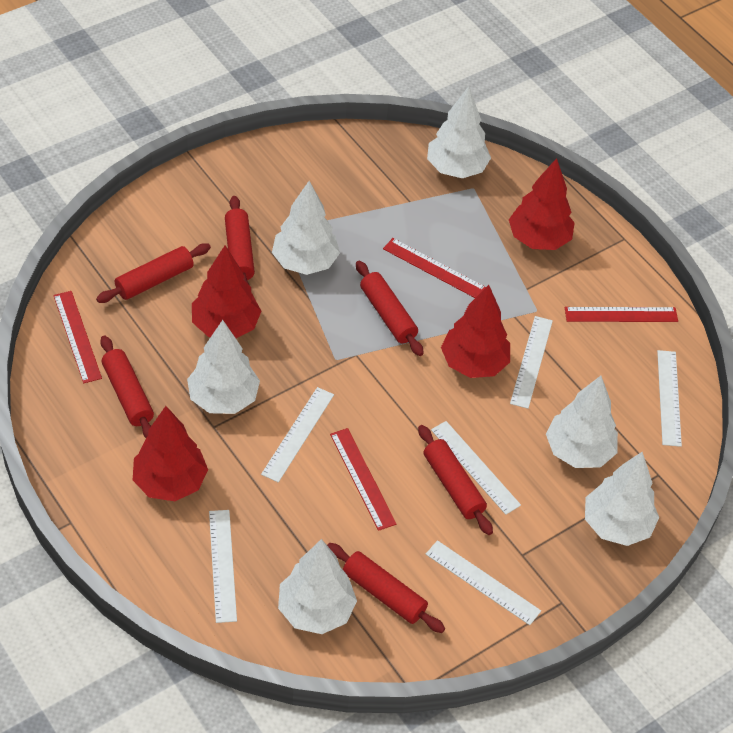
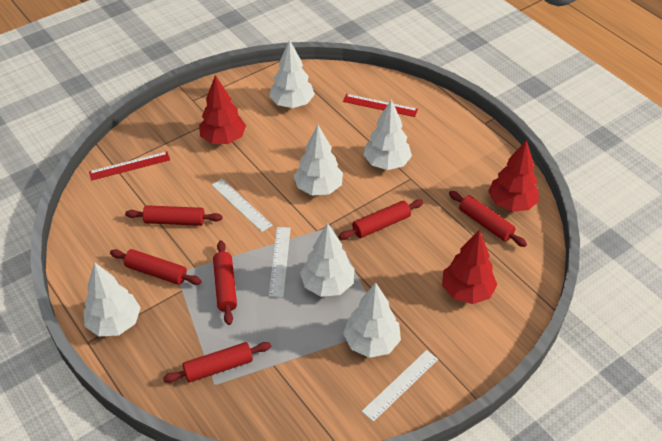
red ruler: 4 -> 2
red tree: 4 -> 3
white ruler: 6 -> 3

